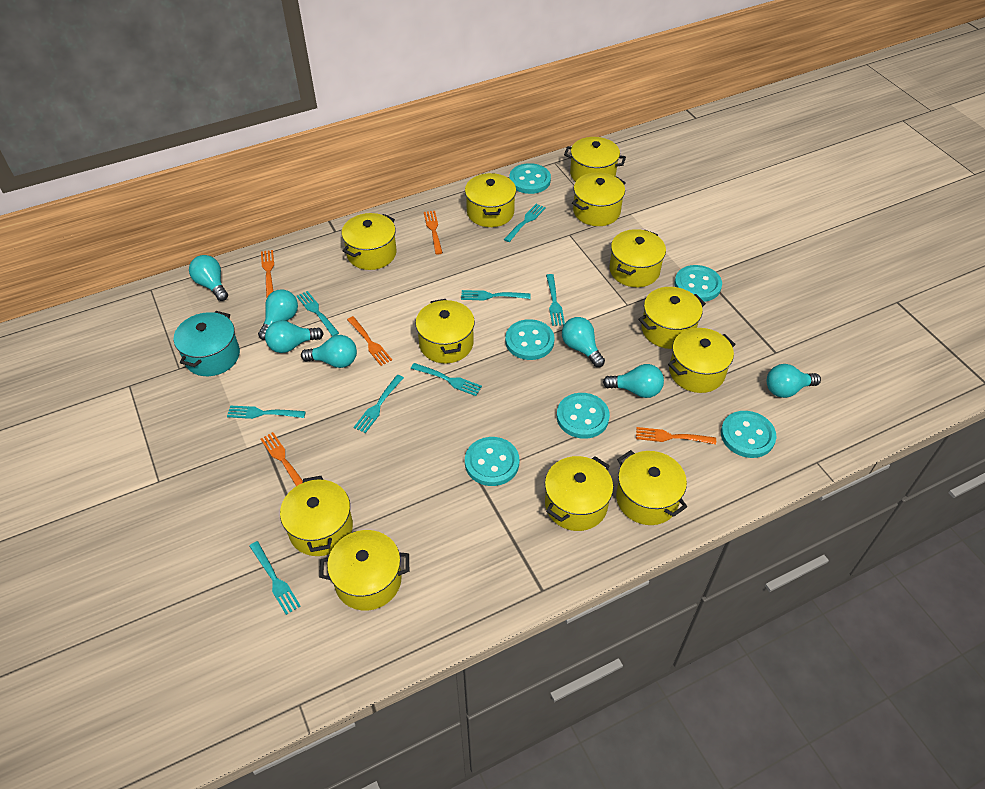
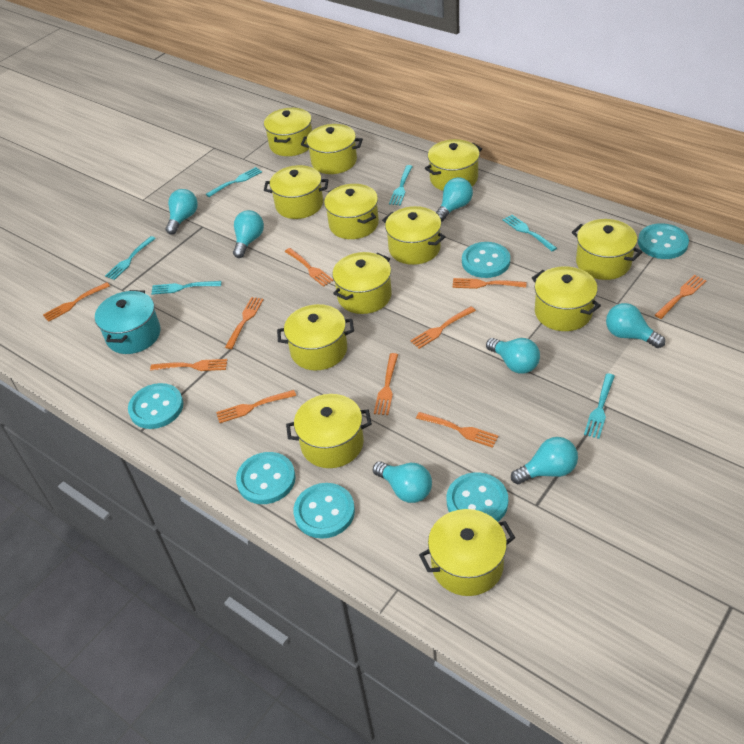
orange fork: 5 -> 10
turquoise fork: 8 -> 6

